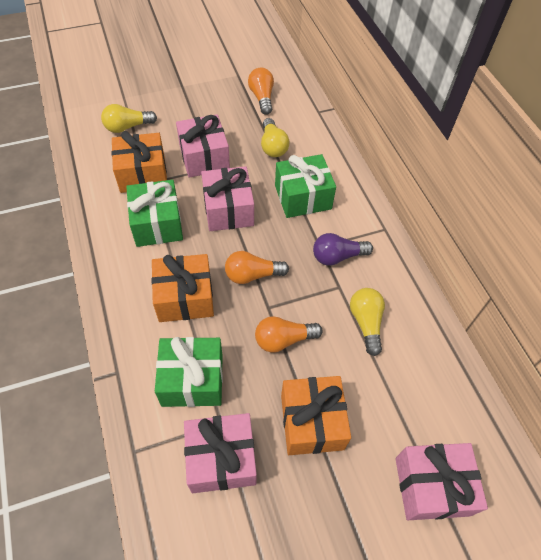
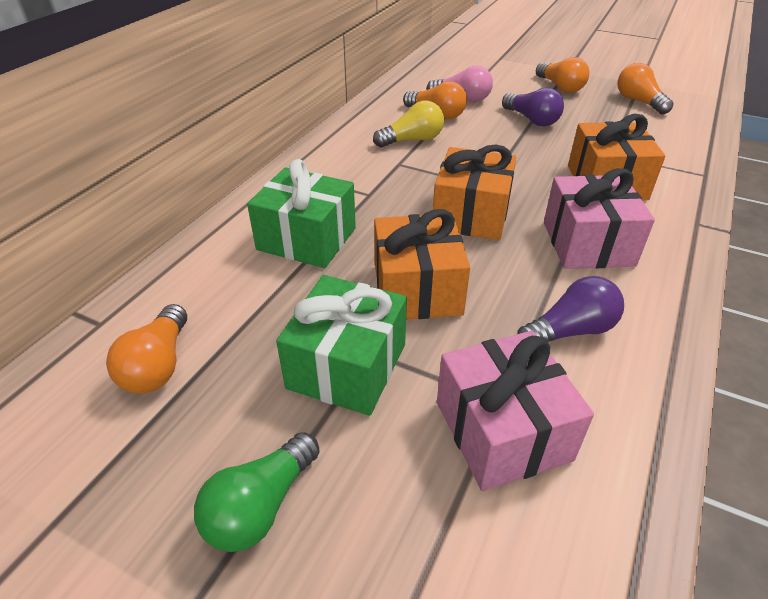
green gift: 3 -> 2
green light bulb: 0 -> 1
orange light bulb: 3 -> 4
pink gift: 4 -> 2
pink light bulb: 0 -> 1
purple light bulb: 1 -> 2
yellow light bulb: 3 -> 1

